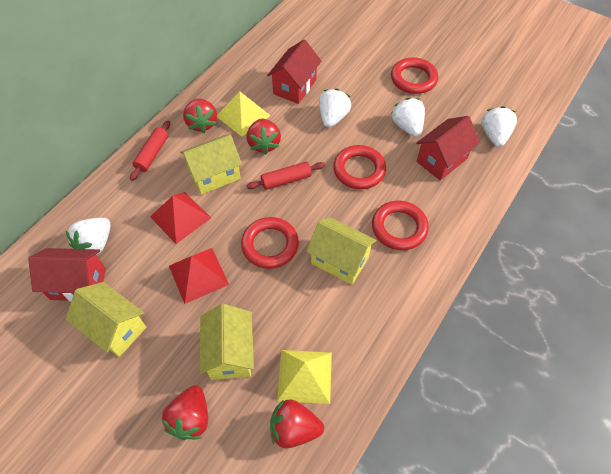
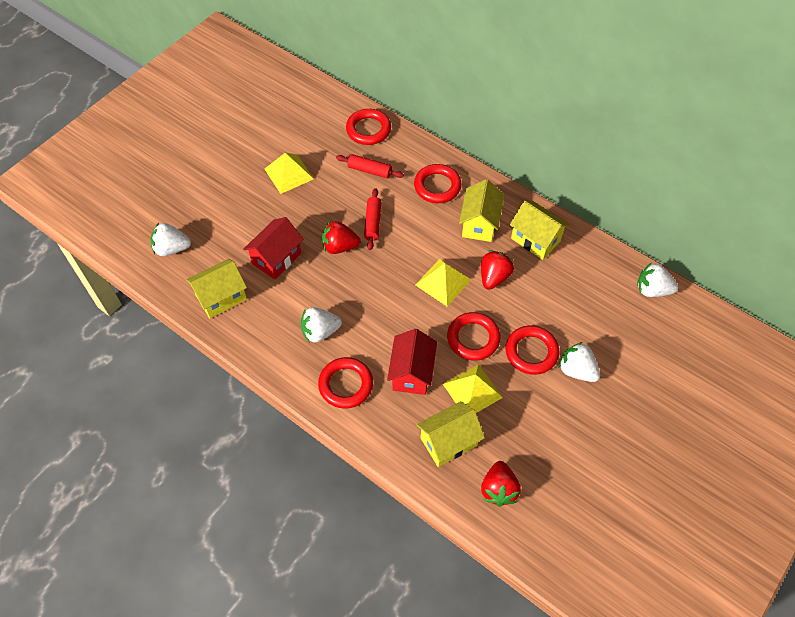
red house: 3 -> 2
red pyramid: 2 -> 0
red ring: 4 -> 5
red strawberry: 4 -> 3
yellow pyramid: 2 -> 3

